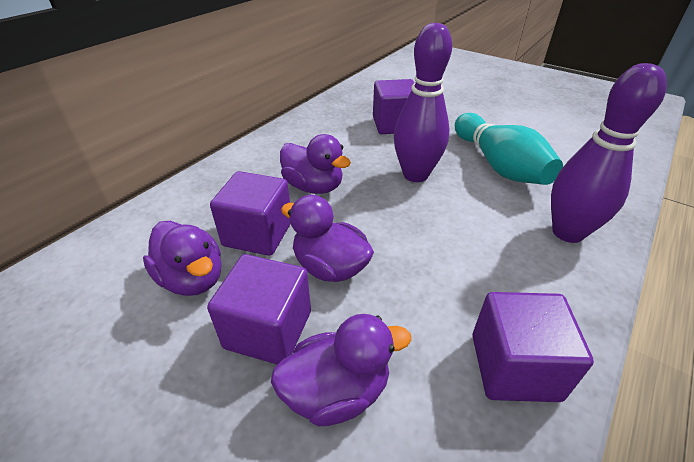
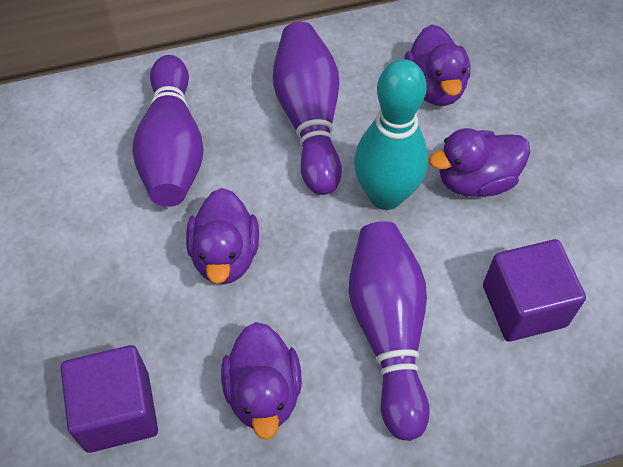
purple bowling pin: 2 -> 3
purple cube: 4 -> 2

